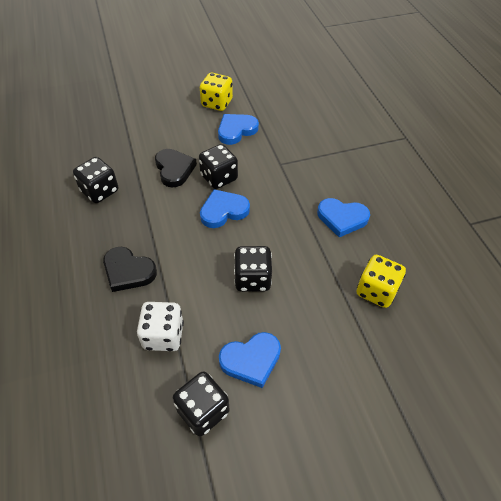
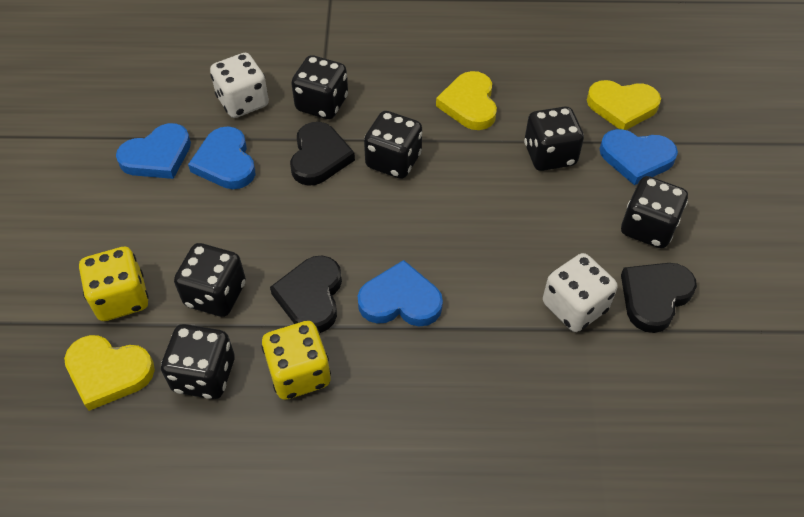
black dice: 4 -> 6
black heart: 2 -> 3
white dice: 1 -> 2
yellow heart: 0 -> 3

